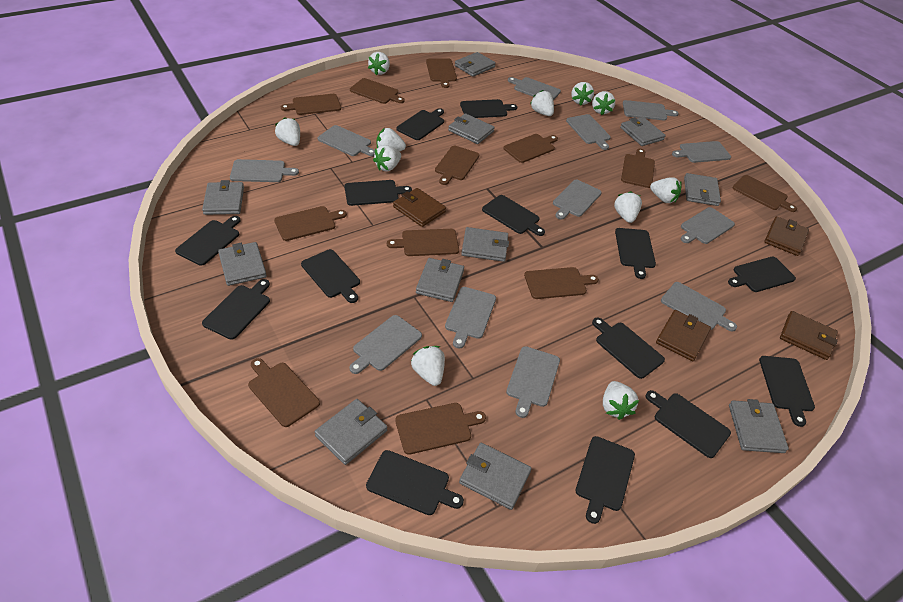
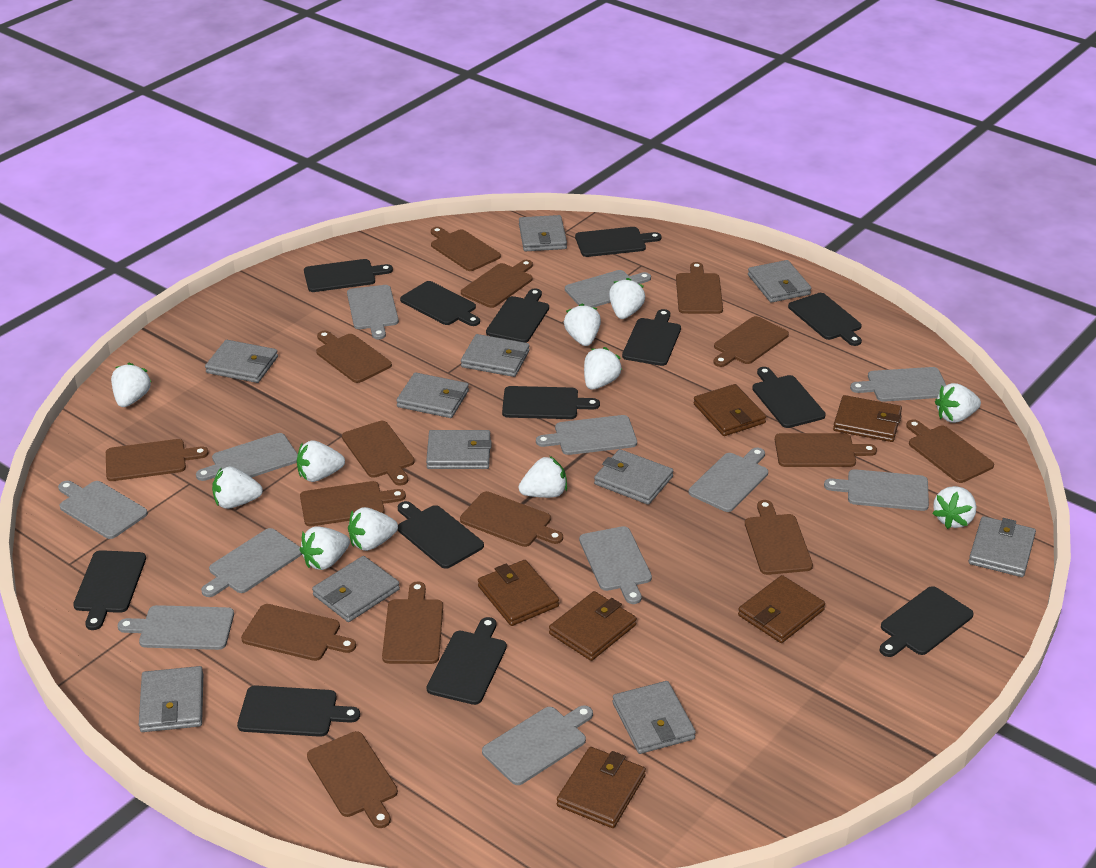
black cutting board: 14 -> 13
brown cutting board: 12 -> 15
brown wallet: 4 -> 6

